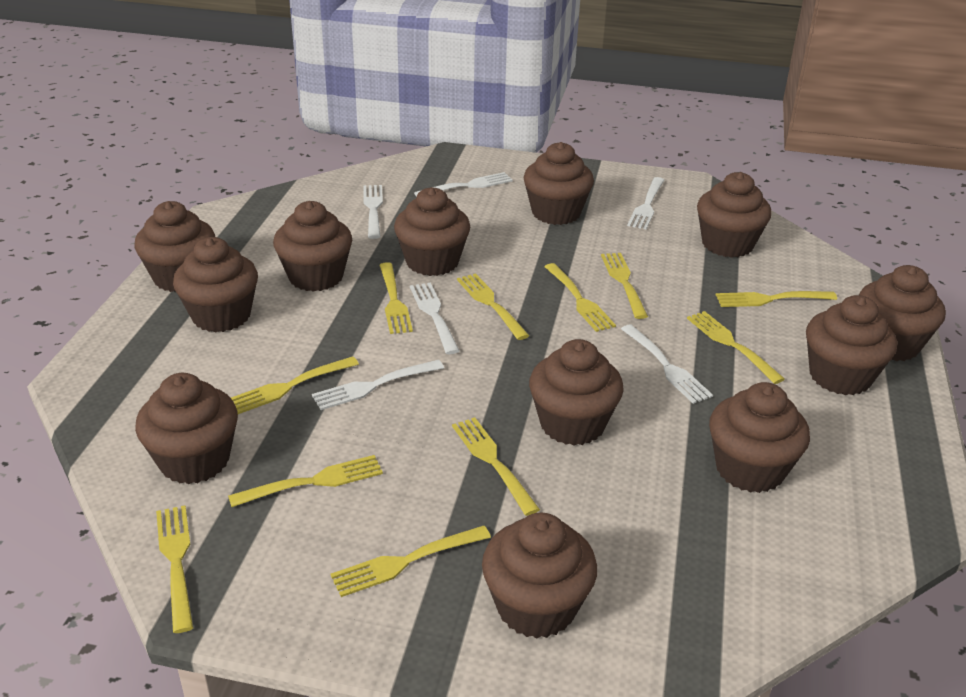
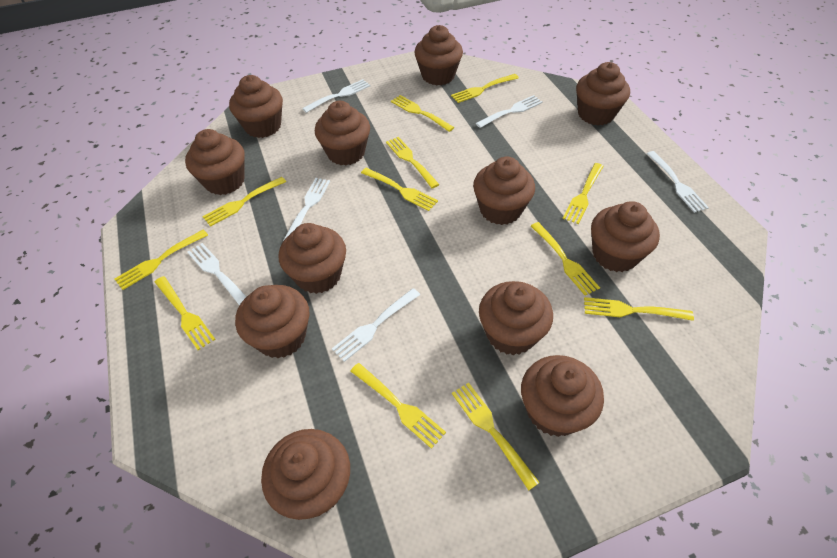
yellow fork: 11 -> 12

